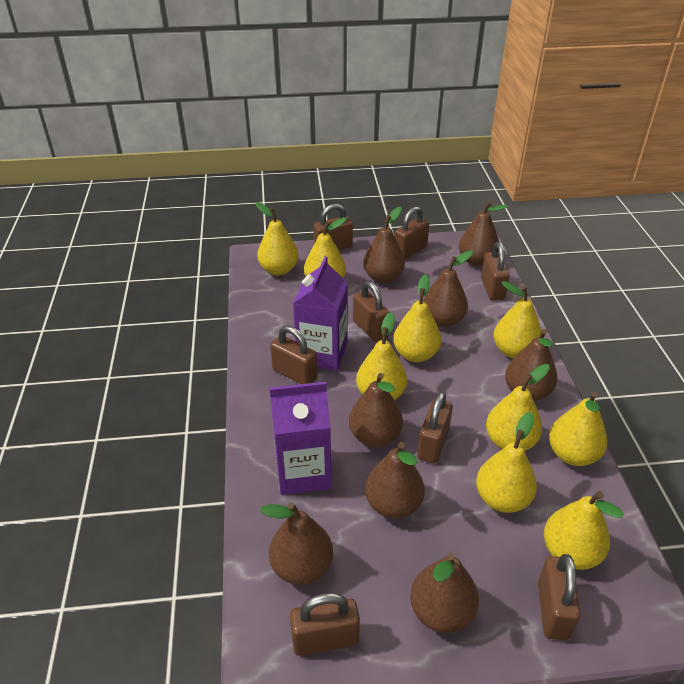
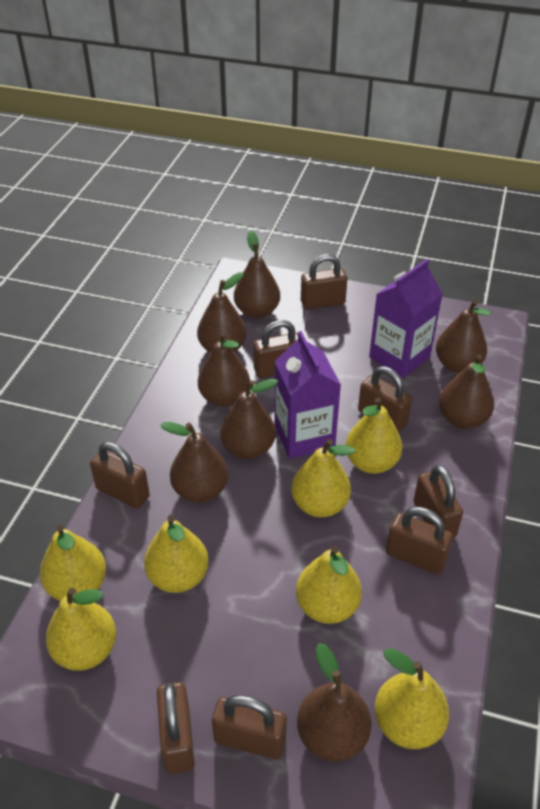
yellow pear: 9 -> 7

